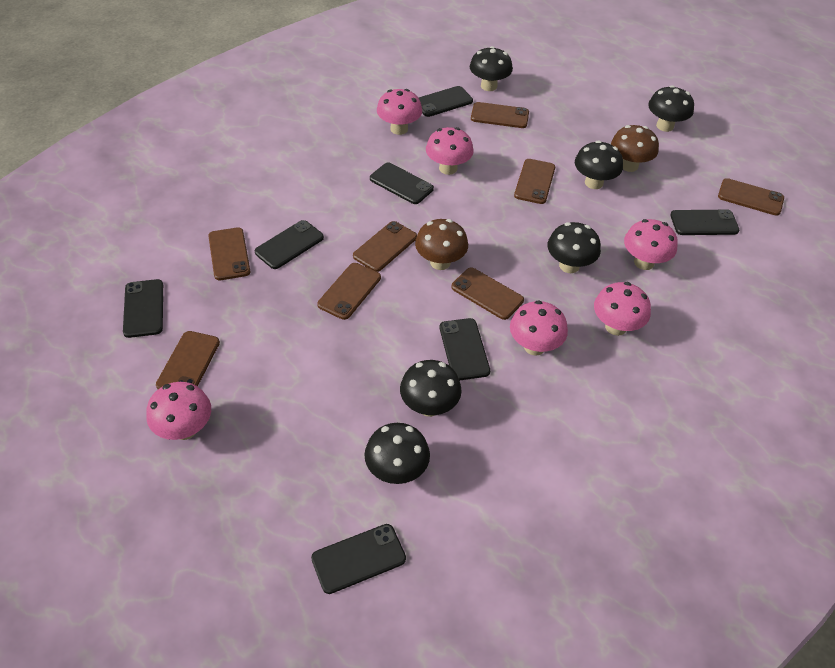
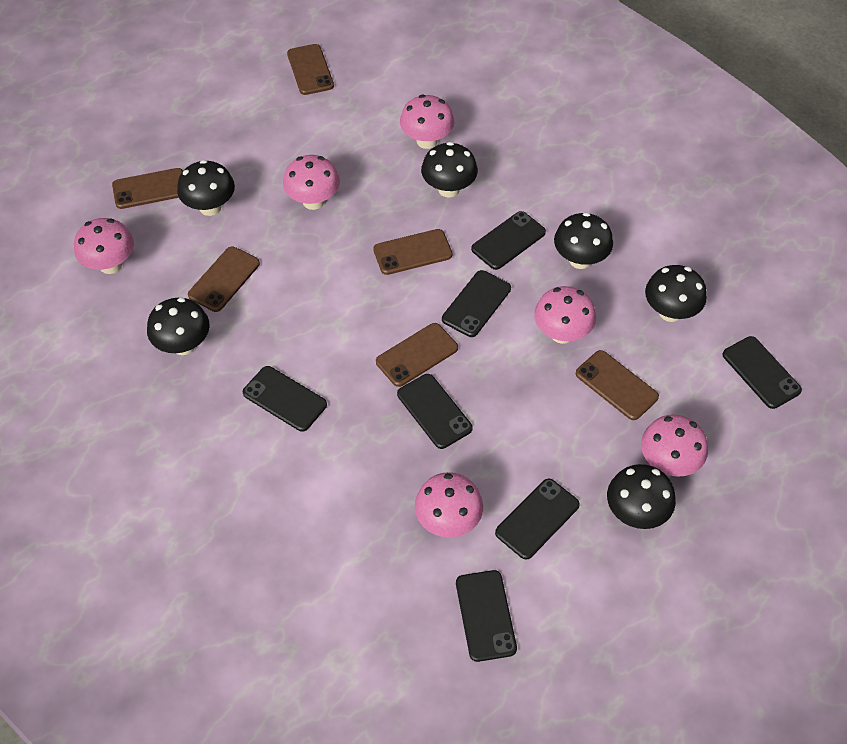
brown mushroom: 2 -> 0
brown phone: 8 -> 6

